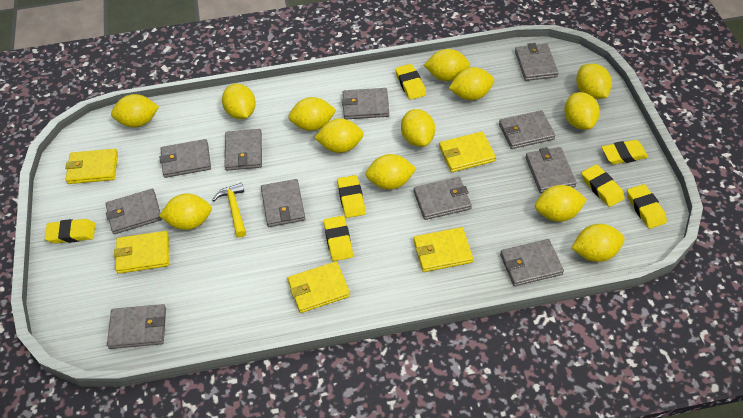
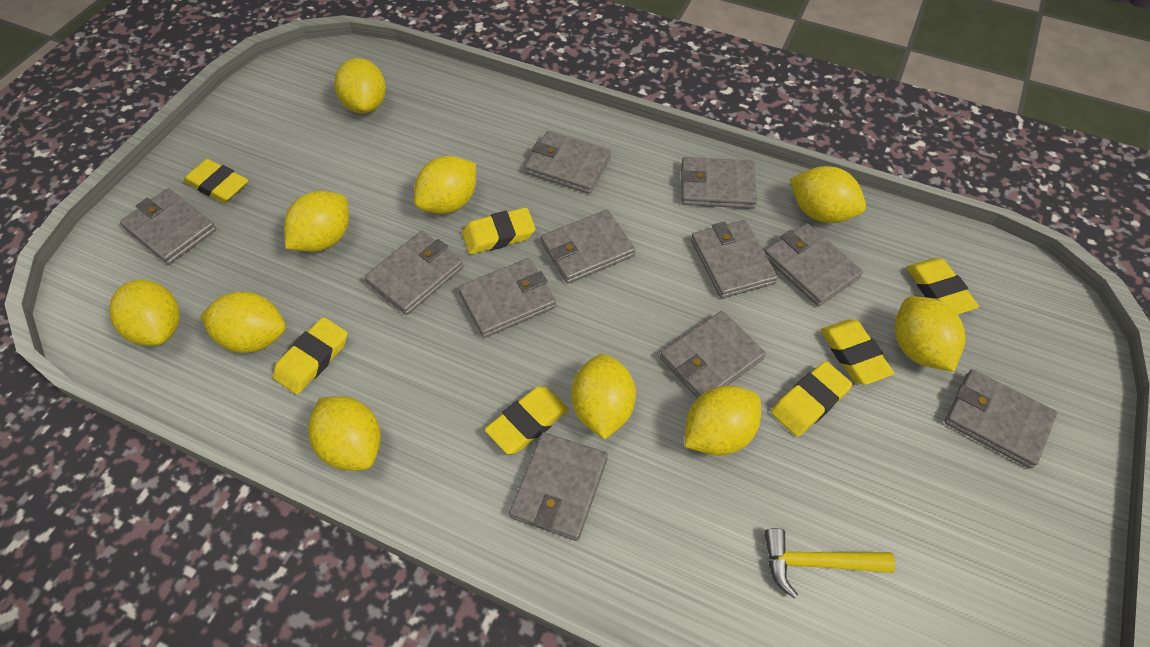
yellow lemon: 13 -> 10
yellow wallet: 5 -> 0

